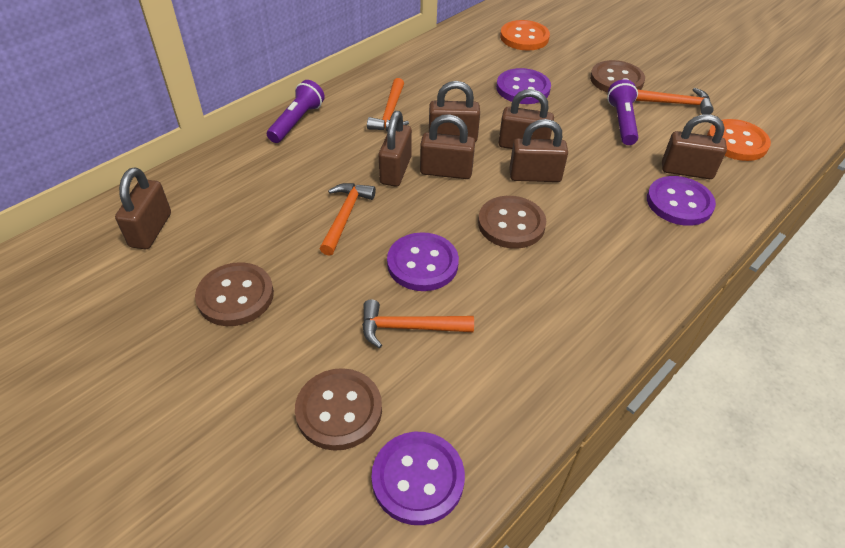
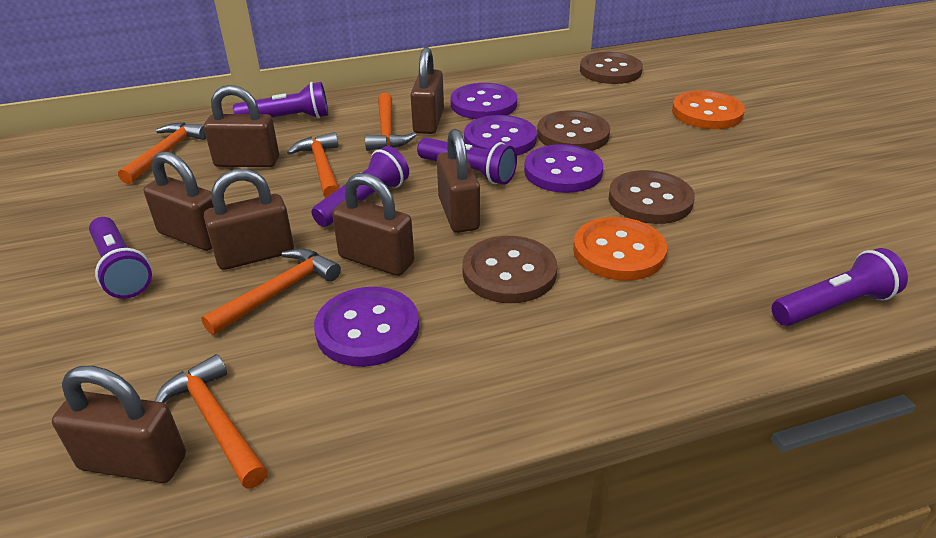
orange hammer: 4 -> 5
purple flashlight: 2 -> 5

